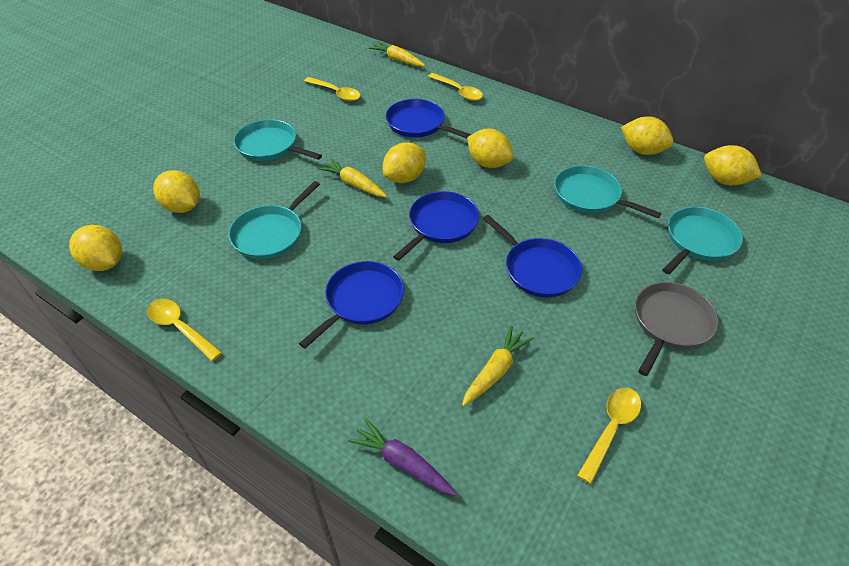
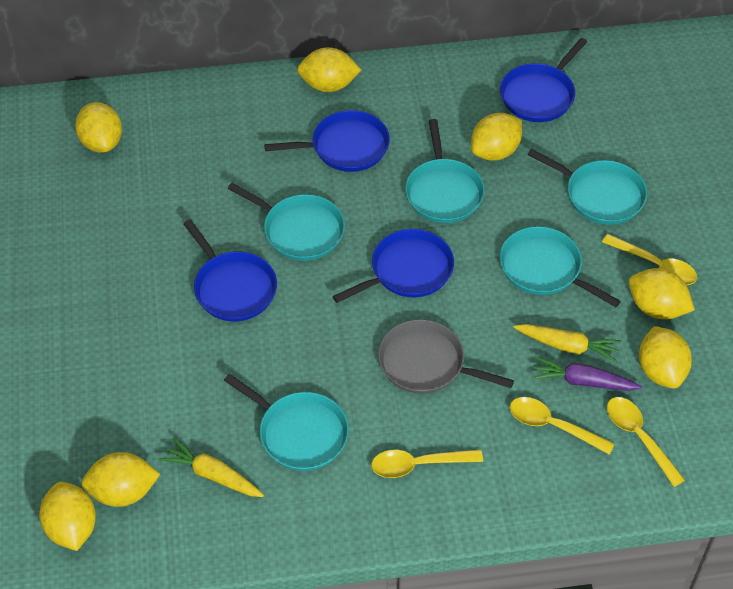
turquoise pan: 4 -> 5
yellow carrot: 3 -> 2
yellow lemon: 6 -> 7

